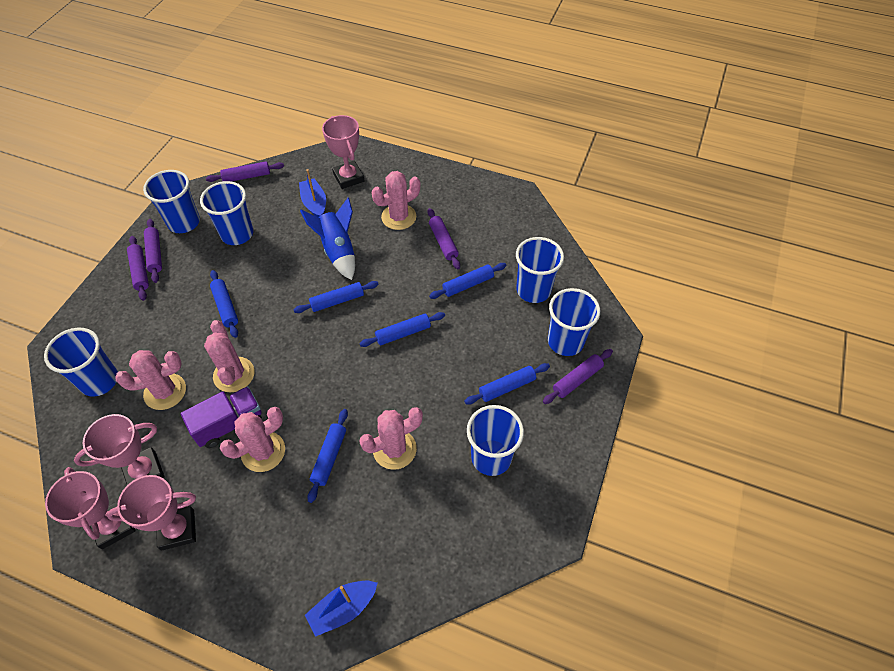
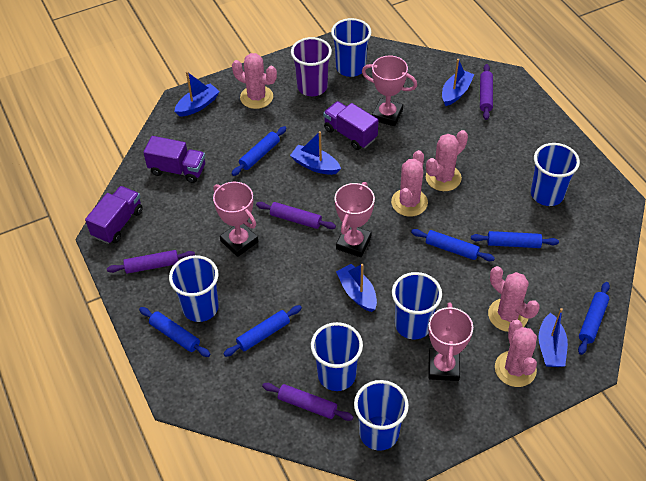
blue boat: 2 -> 5
blue rocket: 1 -> 0
purple cup: 0 -> 1
purple rolling pin: 5 -> 4
purple truck: 1 -> 3

